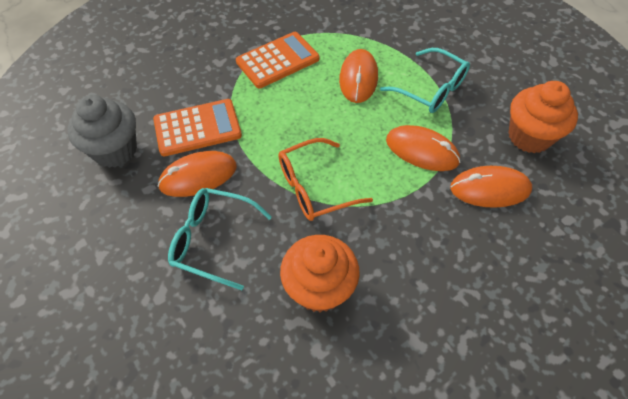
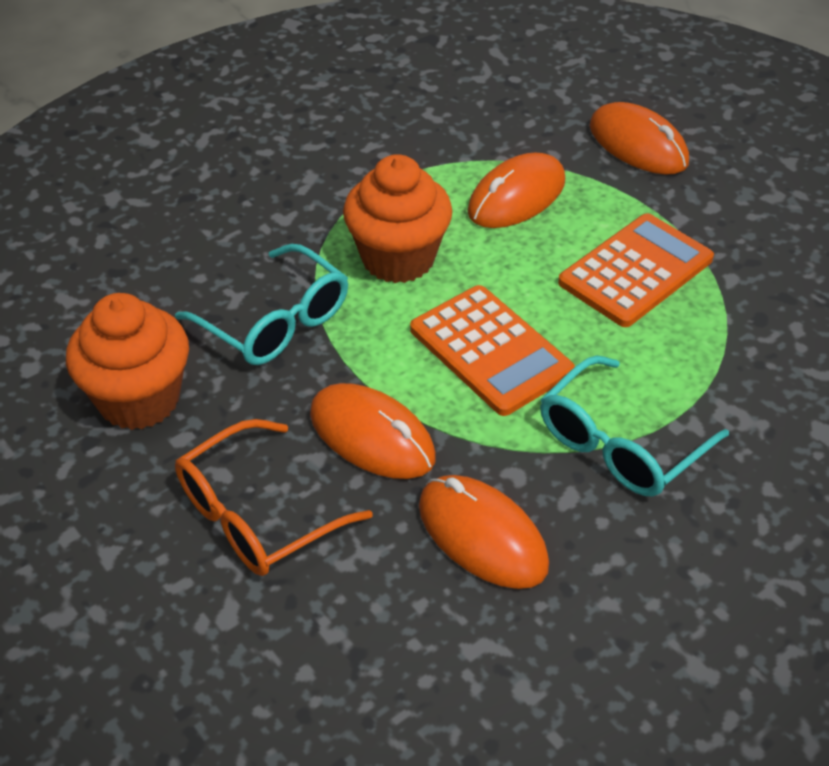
grey cupcake: 1 -> 0

